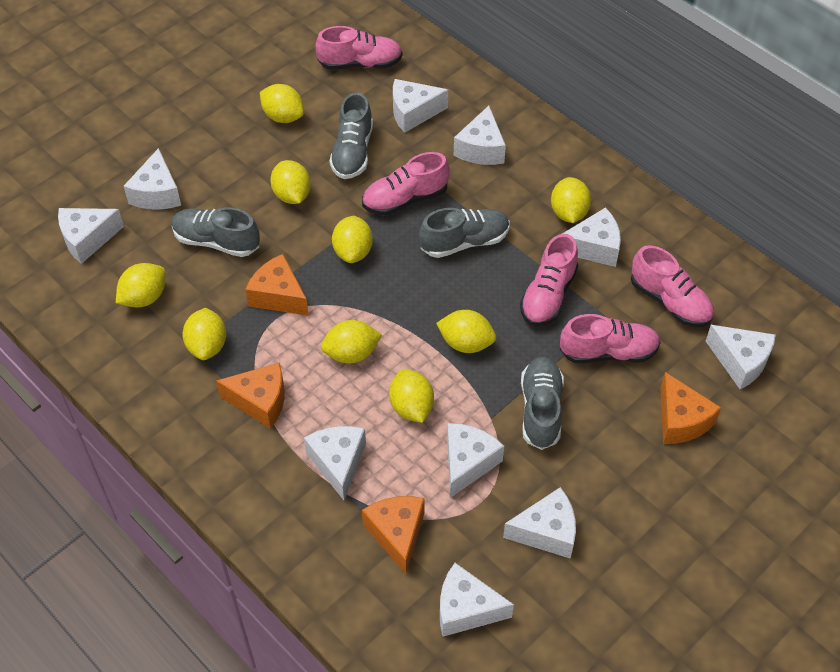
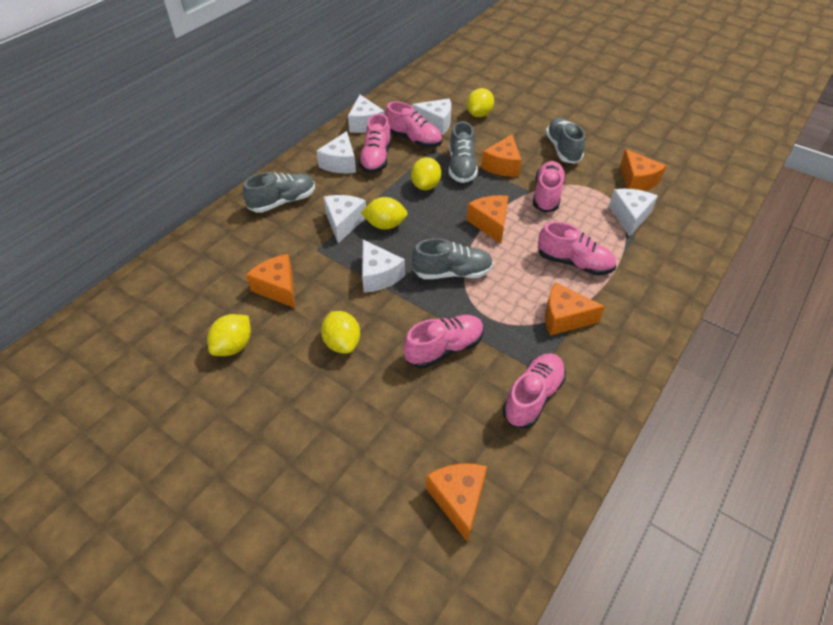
orange cheese: 4 -> 6
pink shoe: 5 -> 6
white cheese: 10 -> 6
yellow lemon: 9 -> 5

